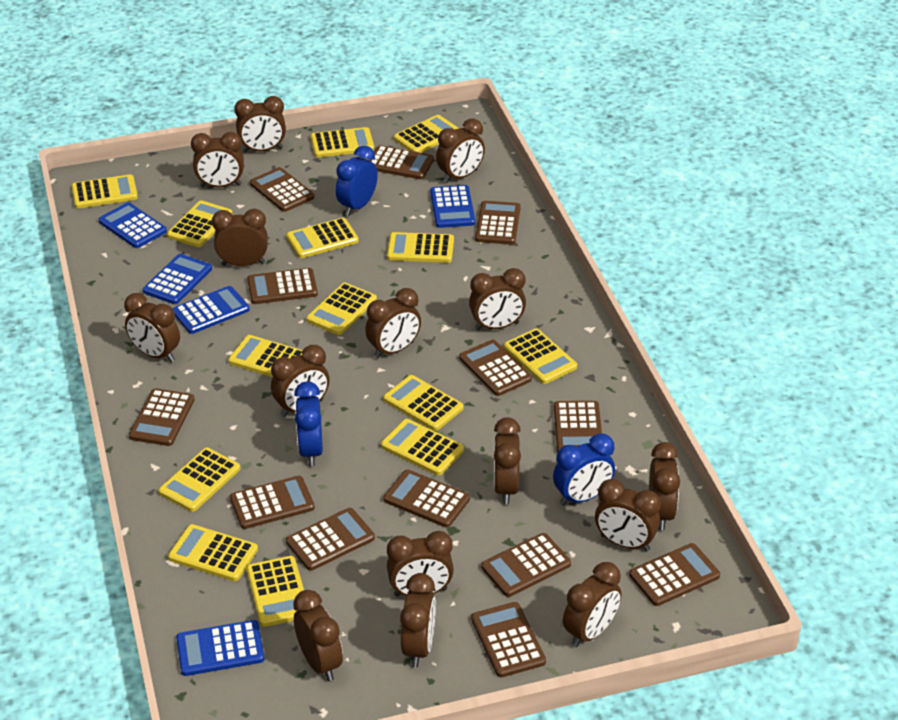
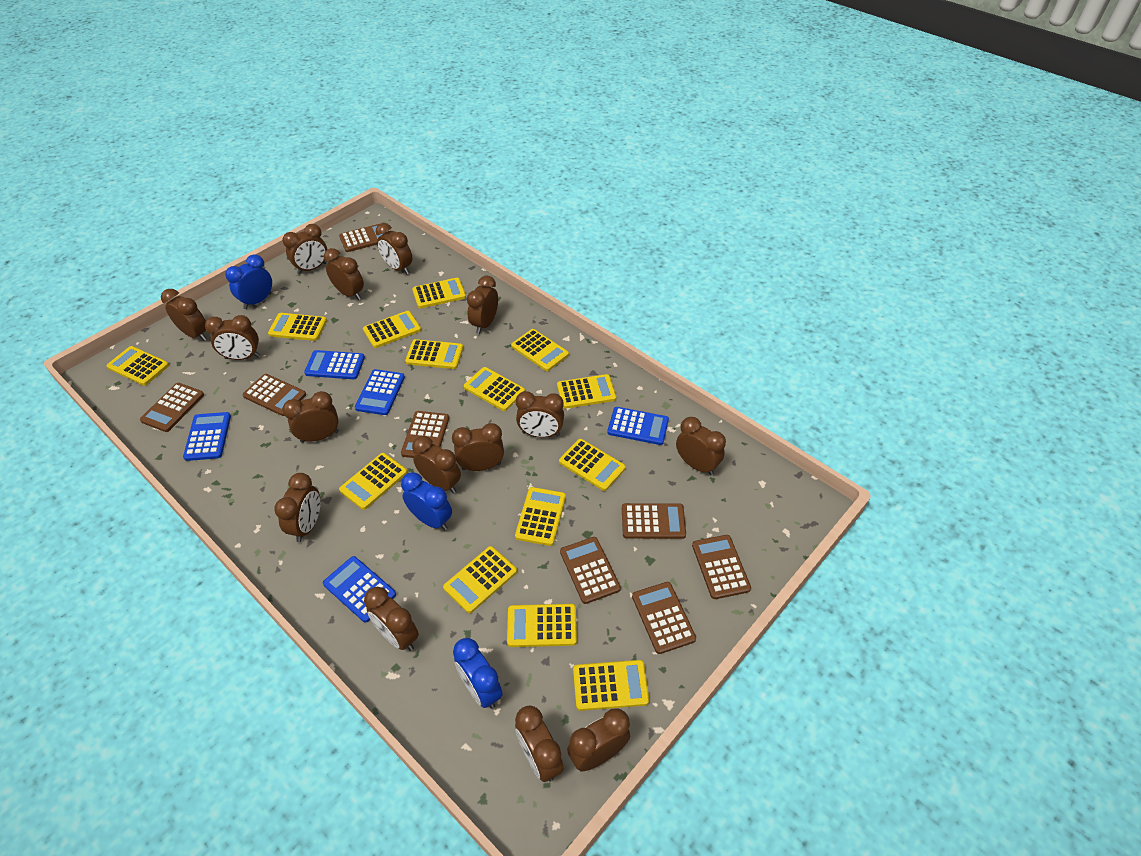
brown calculator: 13 -> 8

